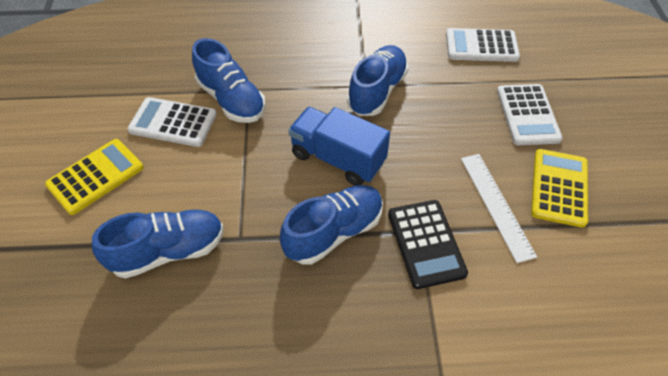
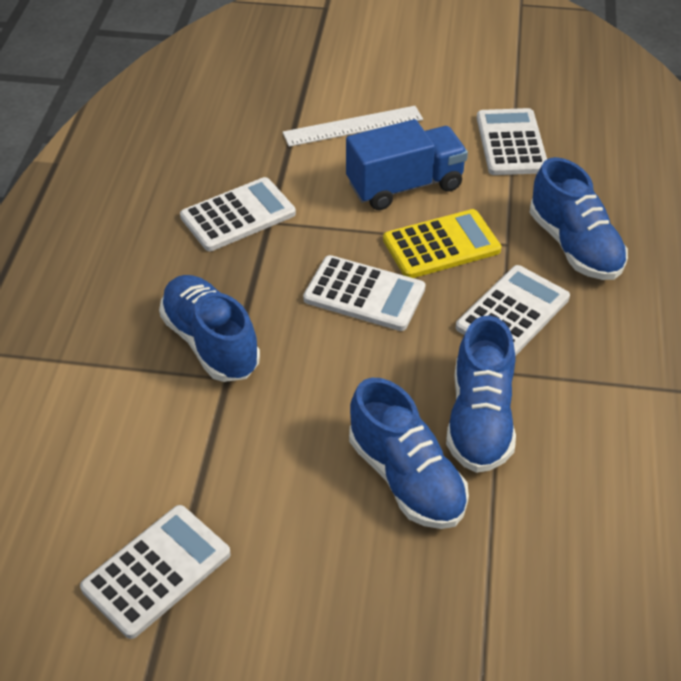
black calculator: 1 -> 0
white calculator: 3 -> 5
yellow calculator: 2 -> 1

